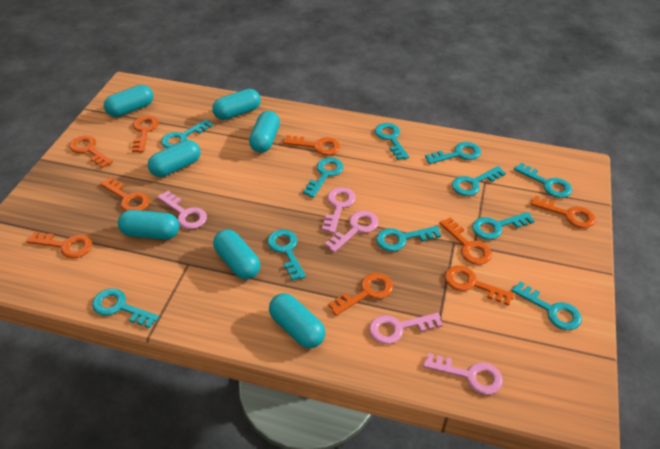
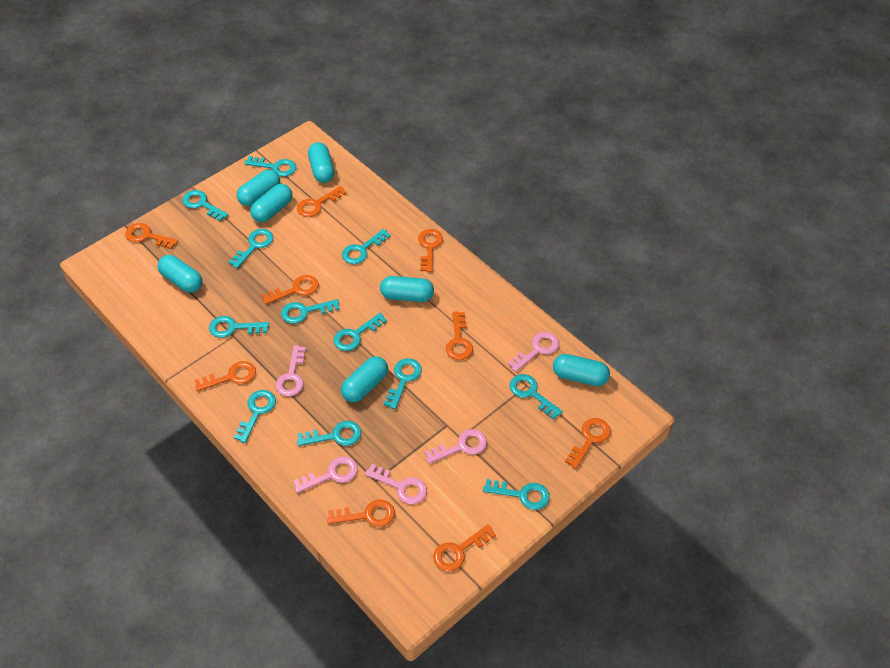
turquoise key: 11 -> 12

